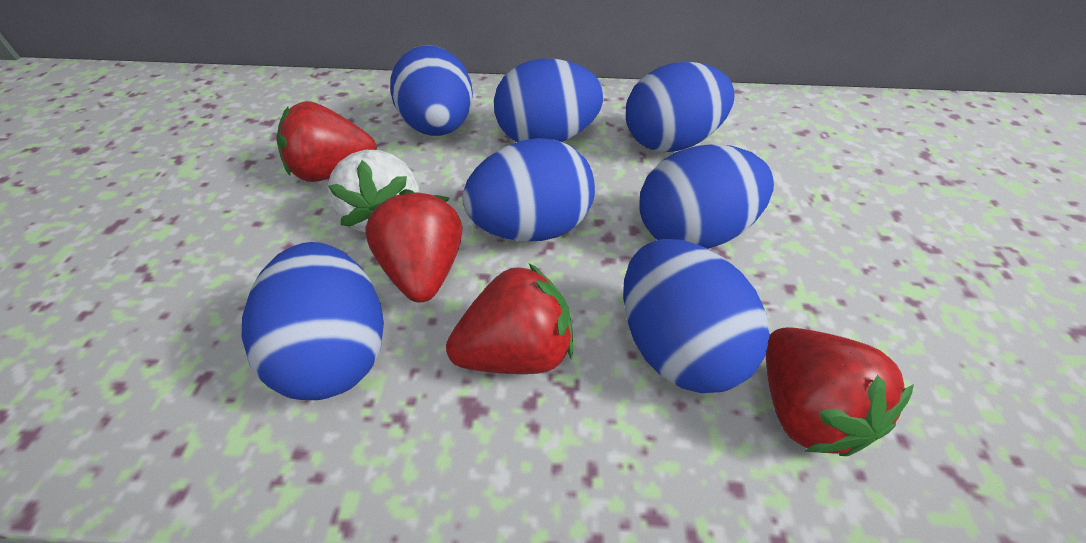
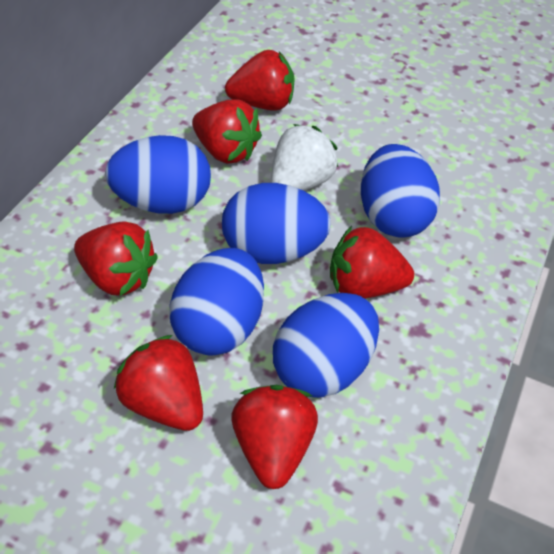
blue egg: 7 -> 5
red strawberry: 4 -> 6

